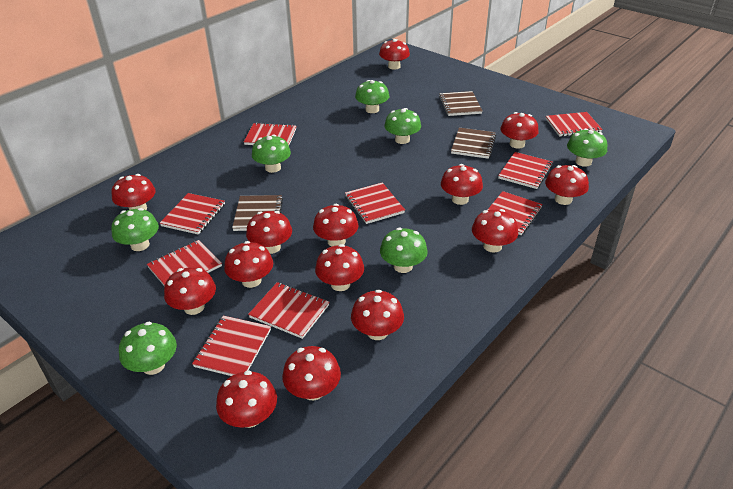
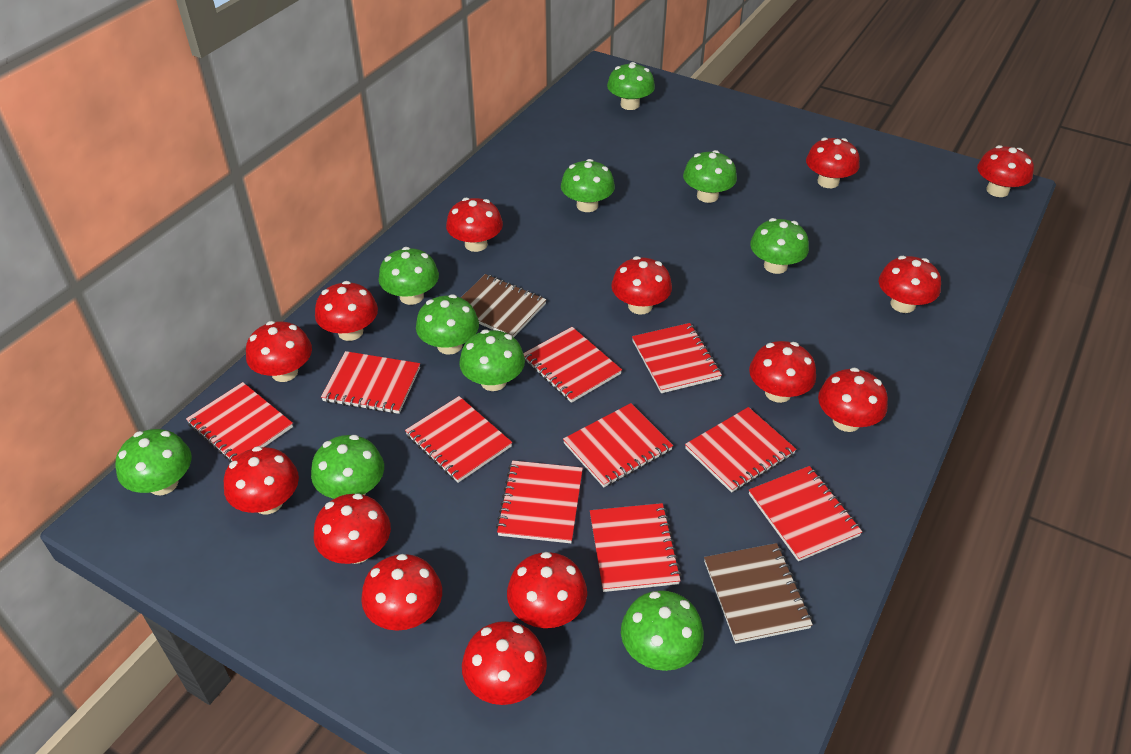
brown notebook: 3 -> 2
green mushroom: 7 -> 10
red notebook: 9 -> 10

